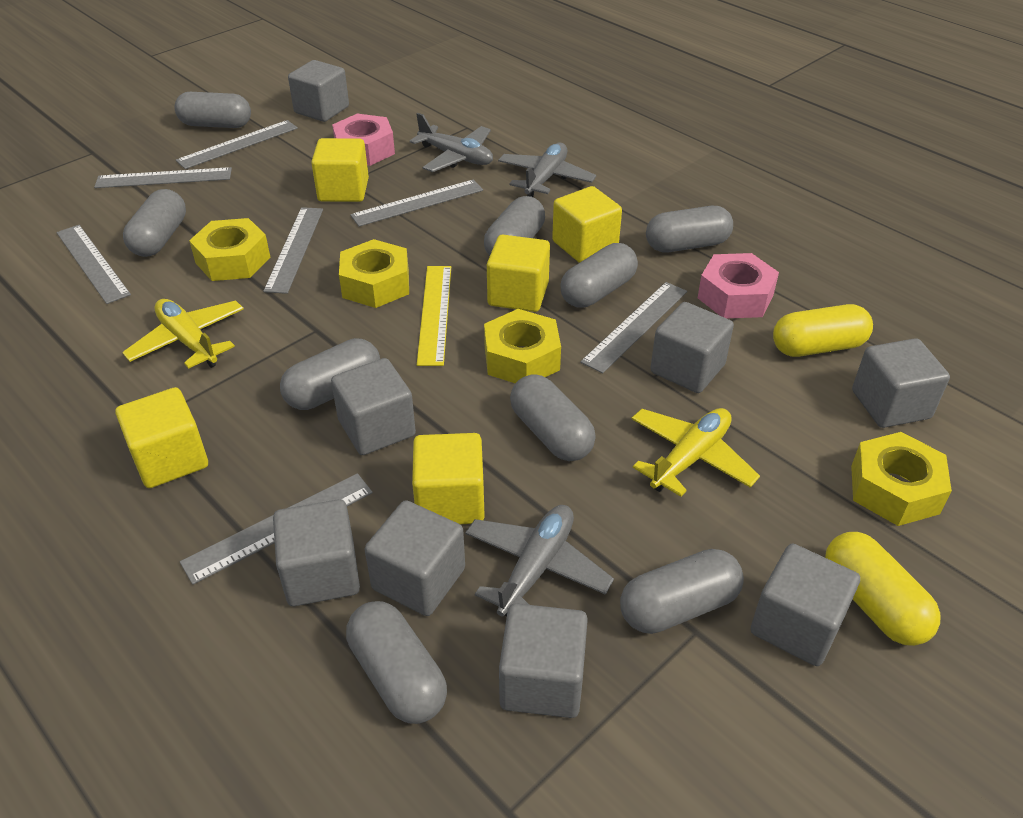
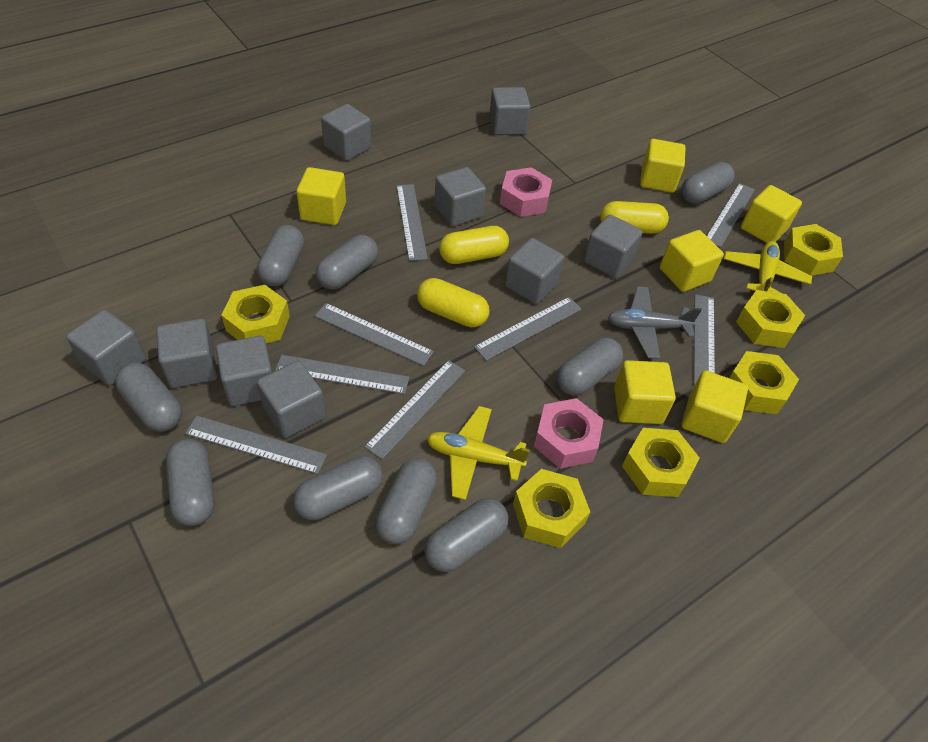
grey cube: 8 -> 9
grey plane: 3 -> 1
grey ruler: 7 -> 8
yellow capsule: 2 -> 3
yellow cube: 5 -> 6
yellow nut: 4 -> 6
yellow ruler: 1 -> 0

